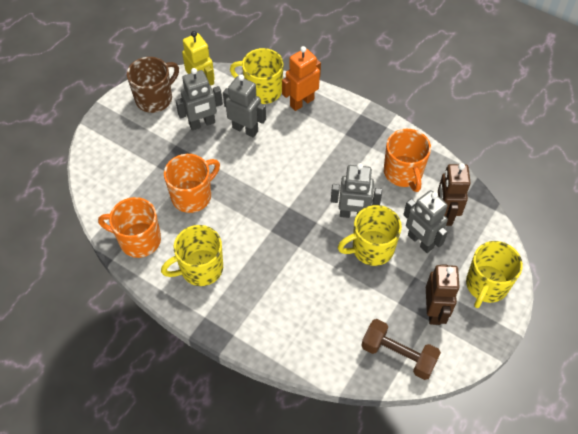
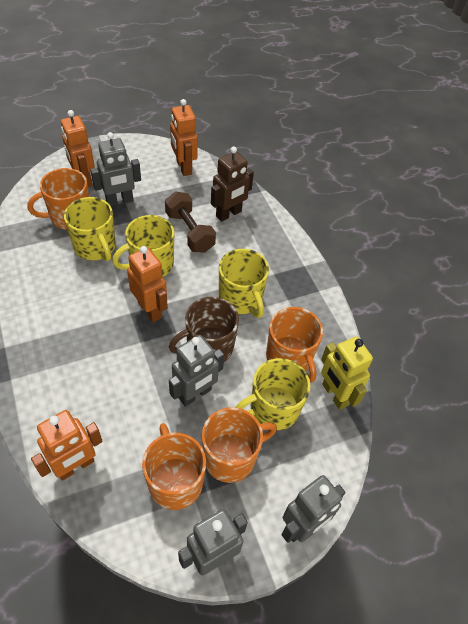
brown robot: 2 -> 1
orange mug: 3 -> 4
orange robot: 1 -> 4

